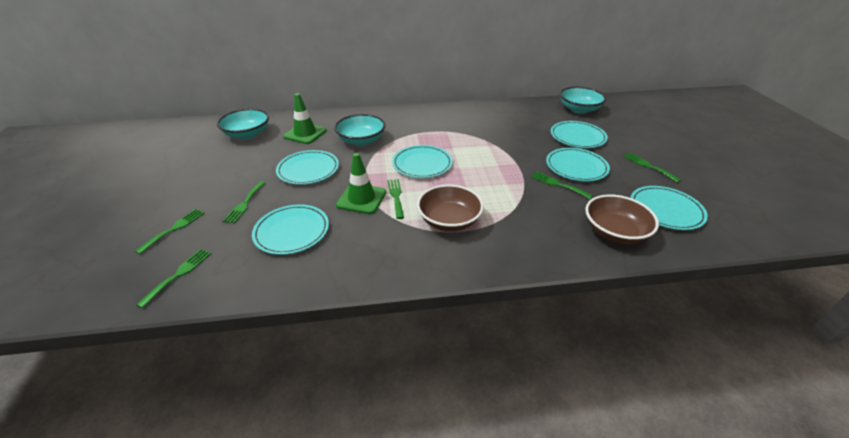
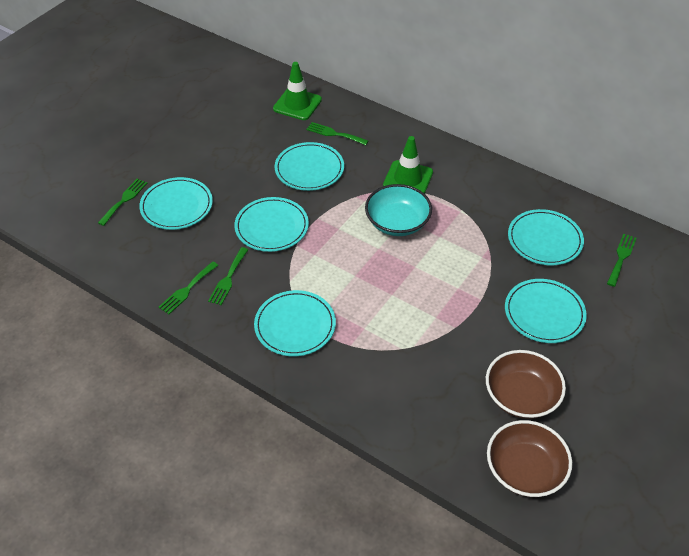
green fork: 6 -> 5
turquoise bowl: 3 -> 1

